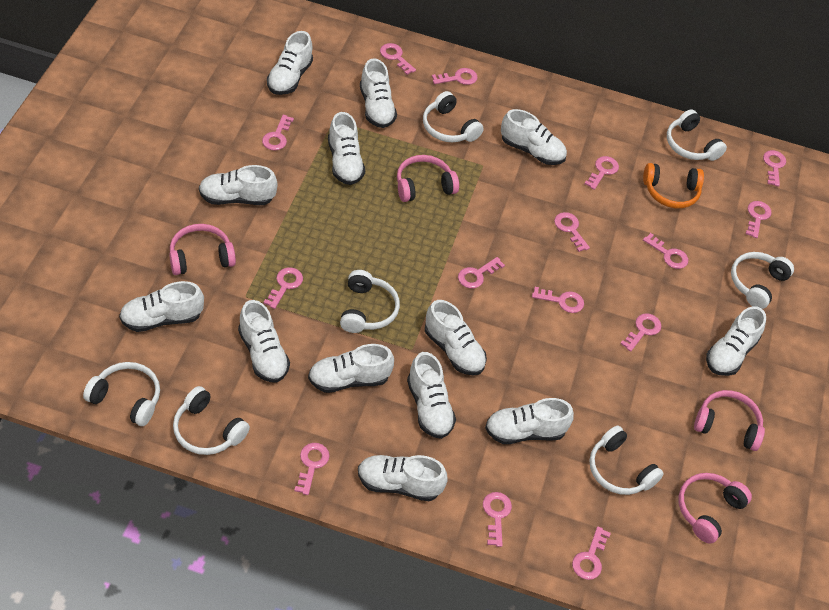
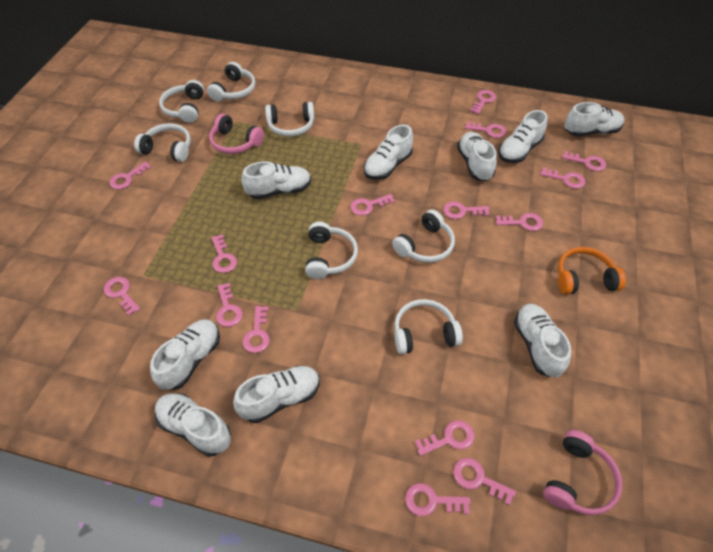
pink headphones: 4 -> 2
white shoe: 13 -> 9

